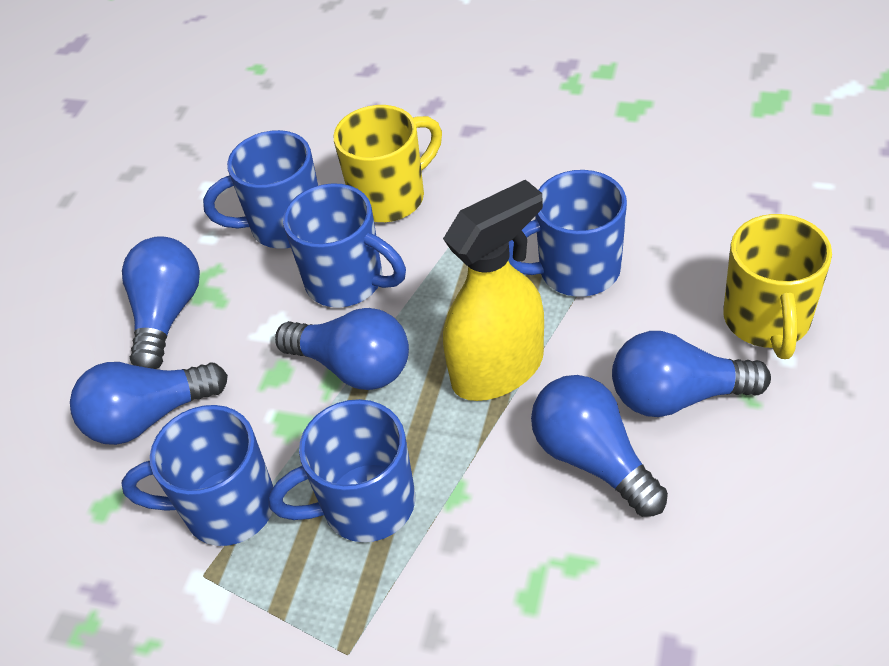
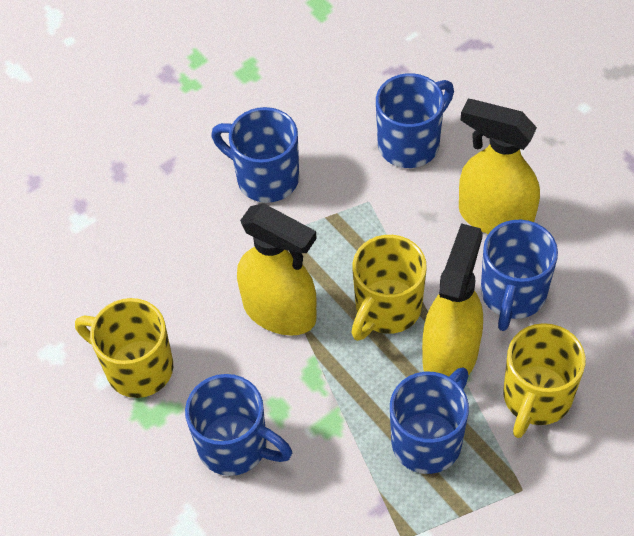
blue light bulb: 5 -> 0
yellow mug: 2 -> 3
yellow spray bottle: 1 -> 3

